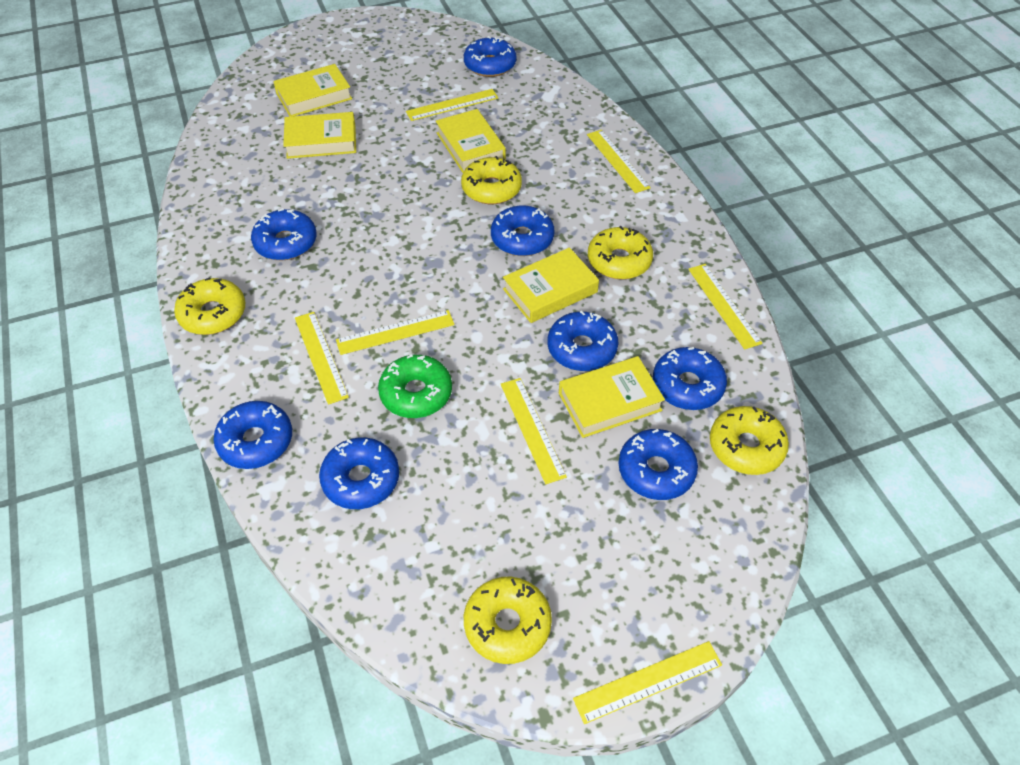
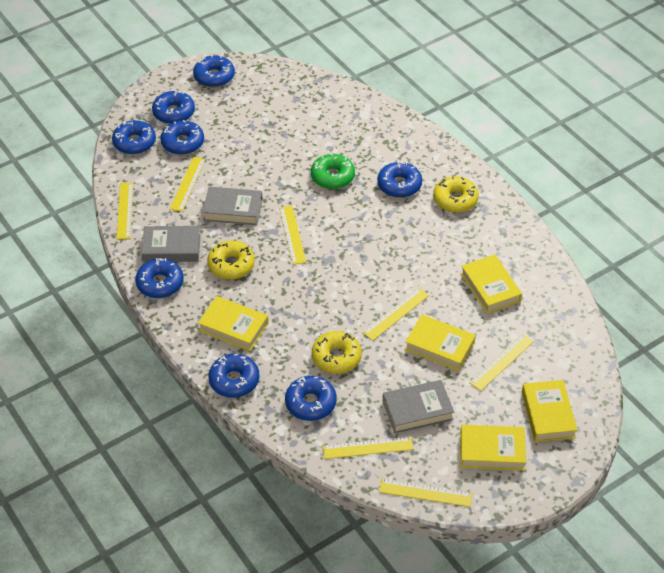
grey book: 0 -> 3
yellow donut: 5 -> 3

